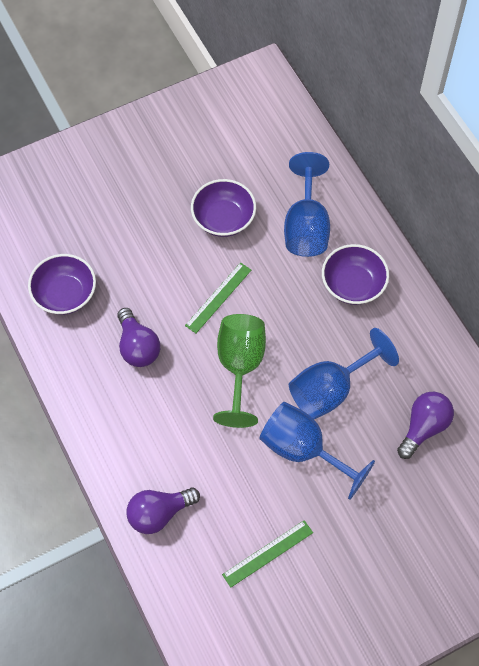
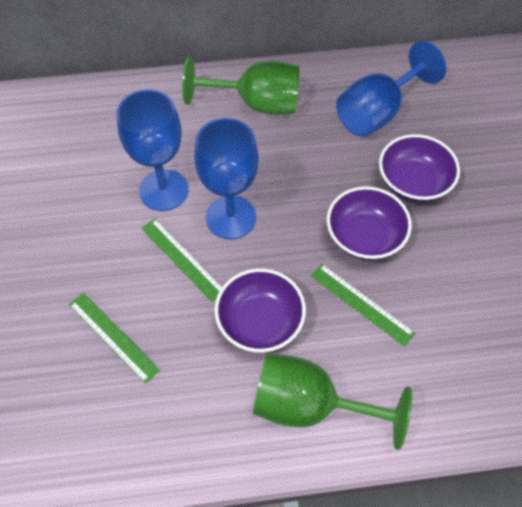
green goblet: 1 -> 2
green ruler: 2 -> 3
purple light bulb: 3 -> 0

